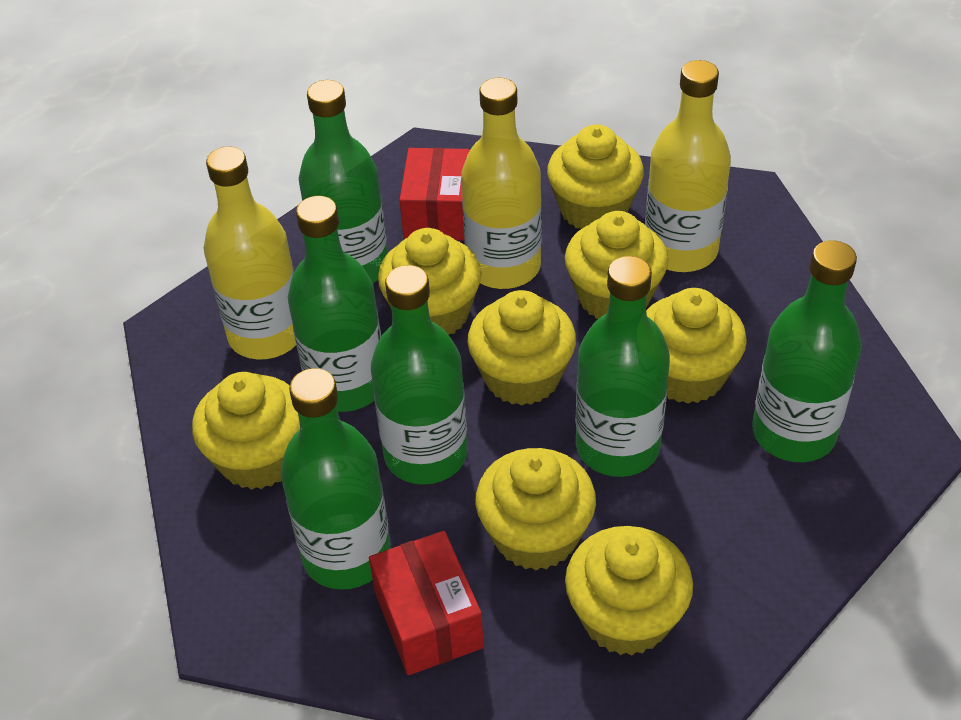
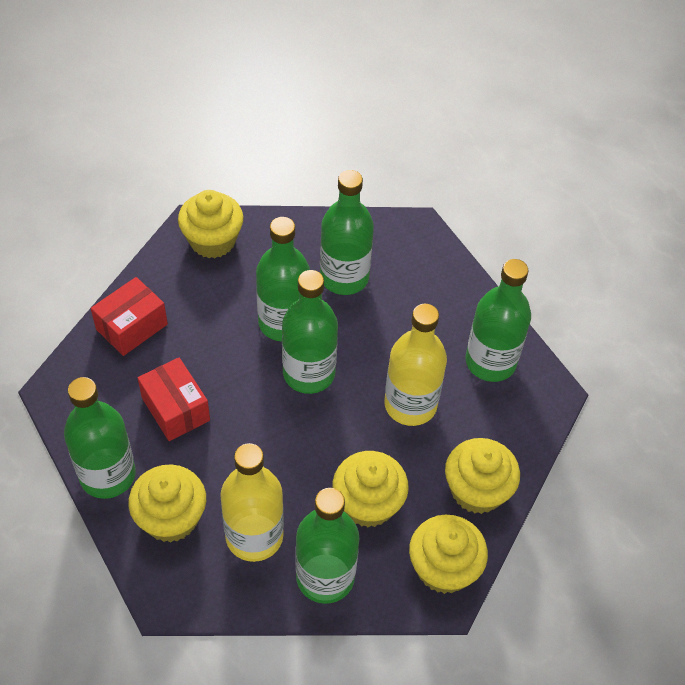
yellow bottle: 3 -> 2
yellow cupcake: 8 -> 5

